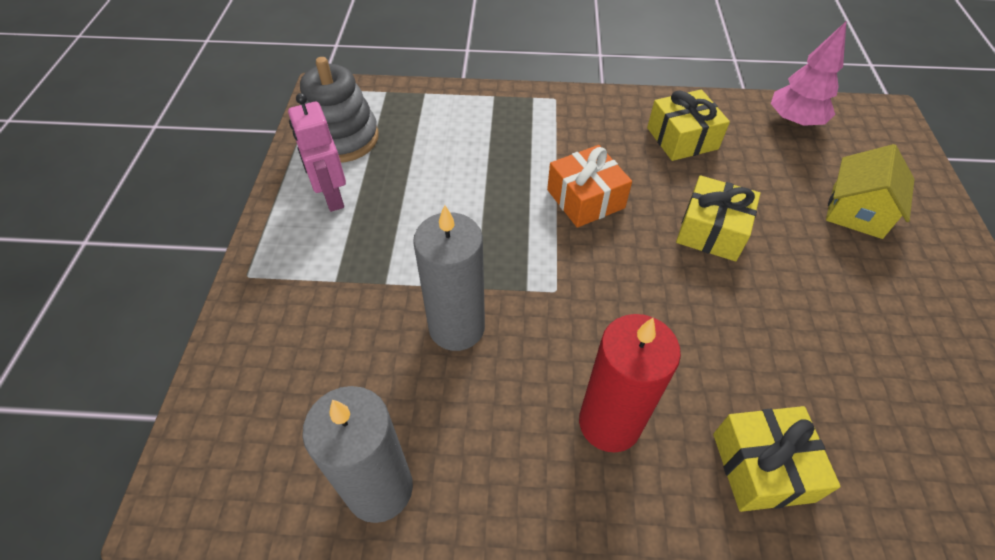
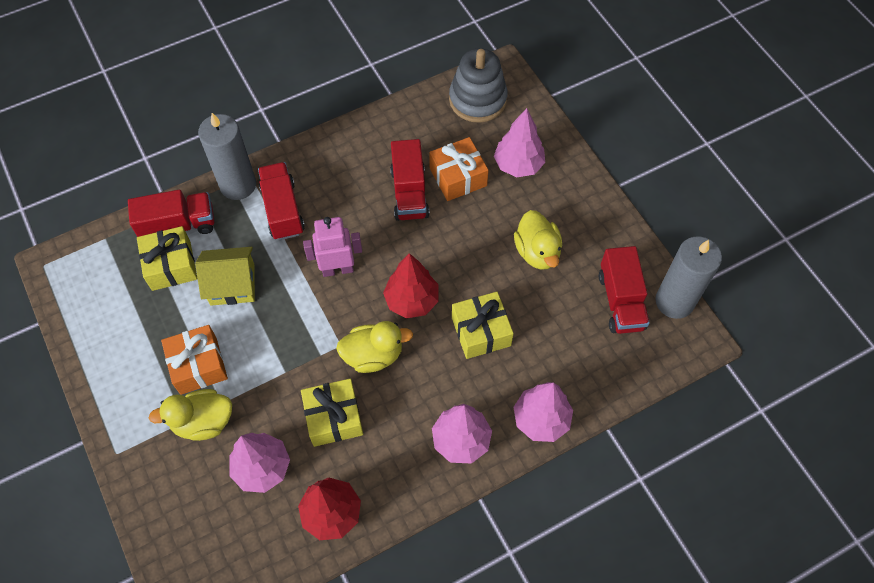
orange gift: 1 -> 2
pink tree: 1 -> 4
red candle: 1 -> 0
red tree: 0 -> 2
red truck: 0 -> 4
yellow duck: 0 -> 3

